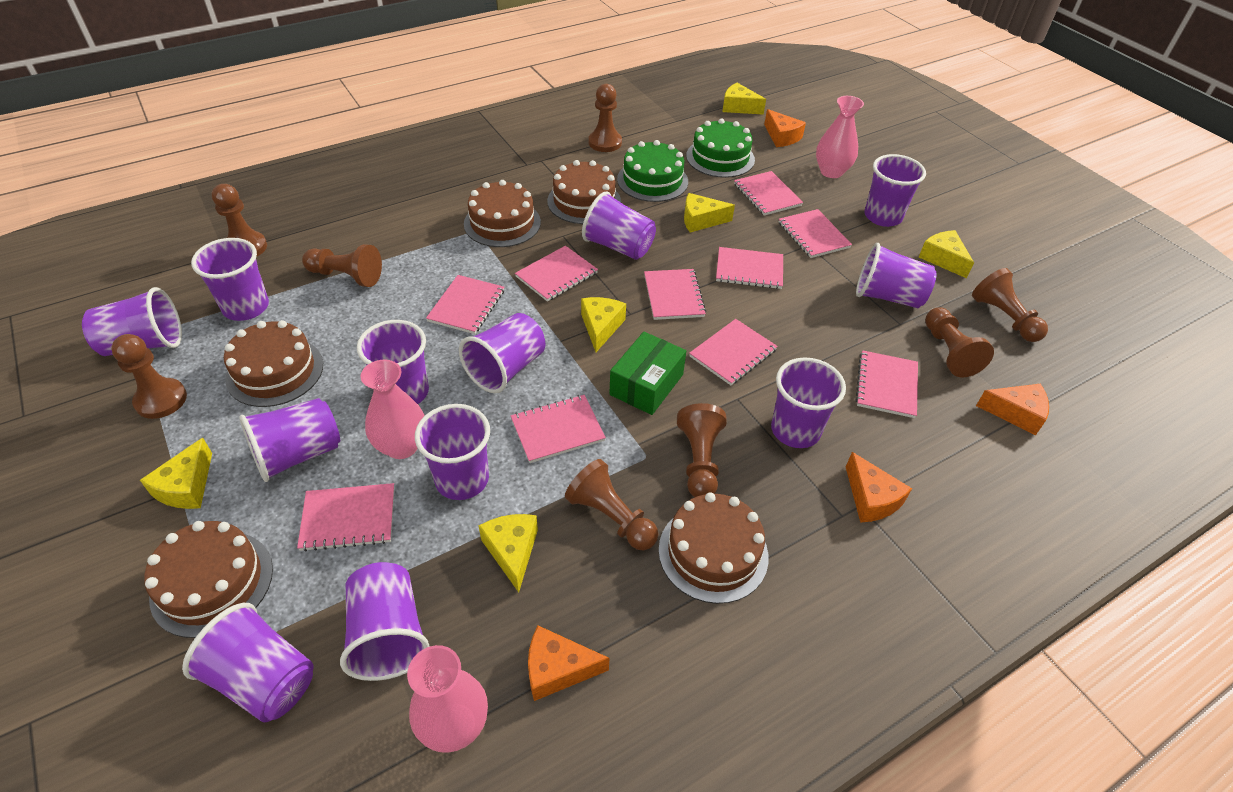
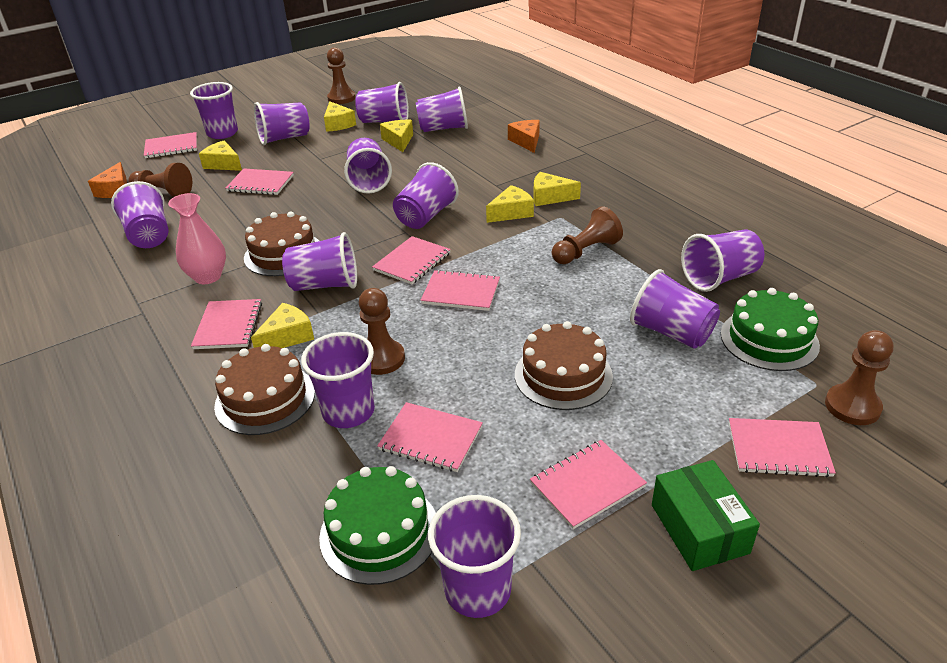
brown cake: 5 -> 3
brown pawn: 8 -> 5
orange cheese: 4 -> 2
pink notebook: 10 -> 8
pink vase: 3 -> 1

